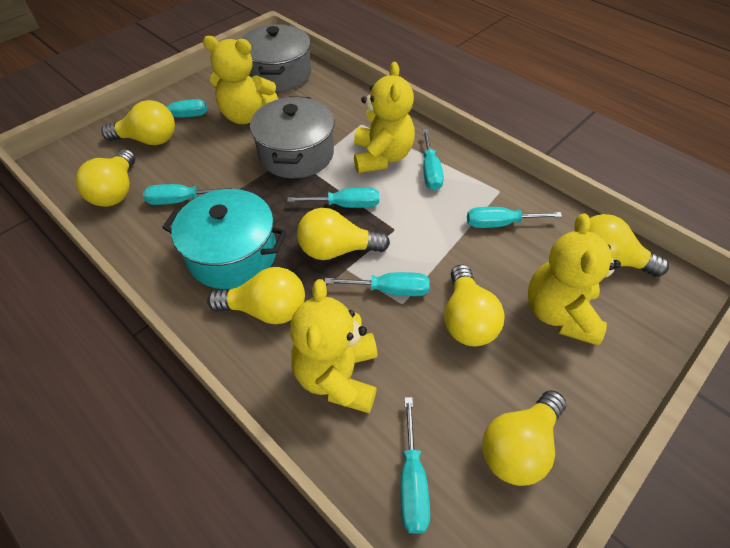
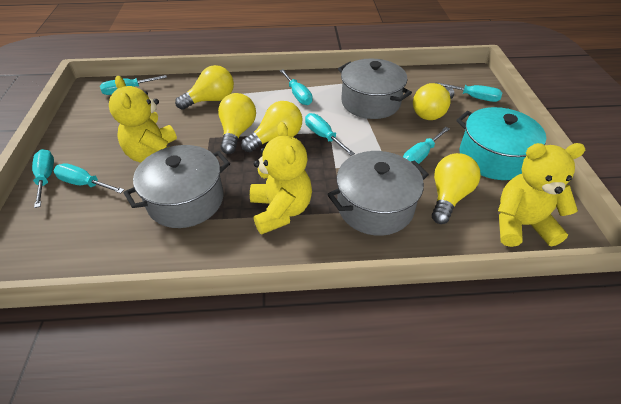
grey pot: 2 -> 3
yellow light bulb: 7 -> 5
yellow teddy bear: 4 -> 3

